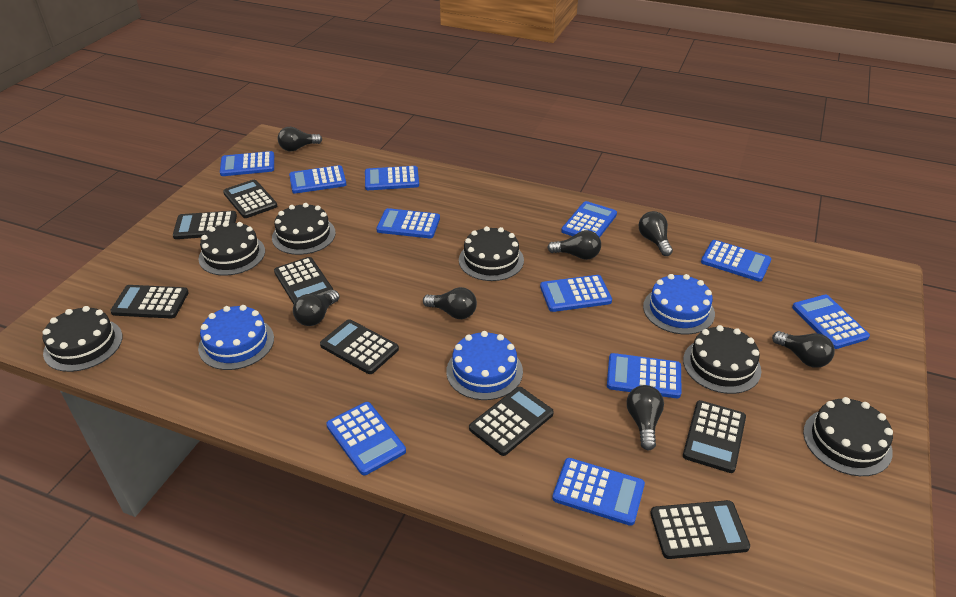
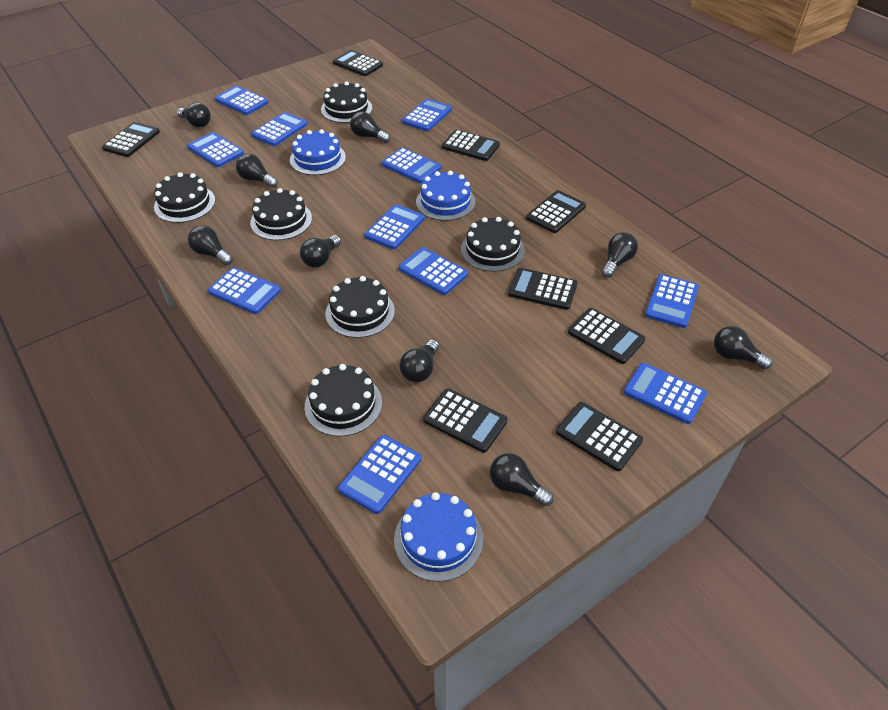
black light bulb: 7 -> 9

